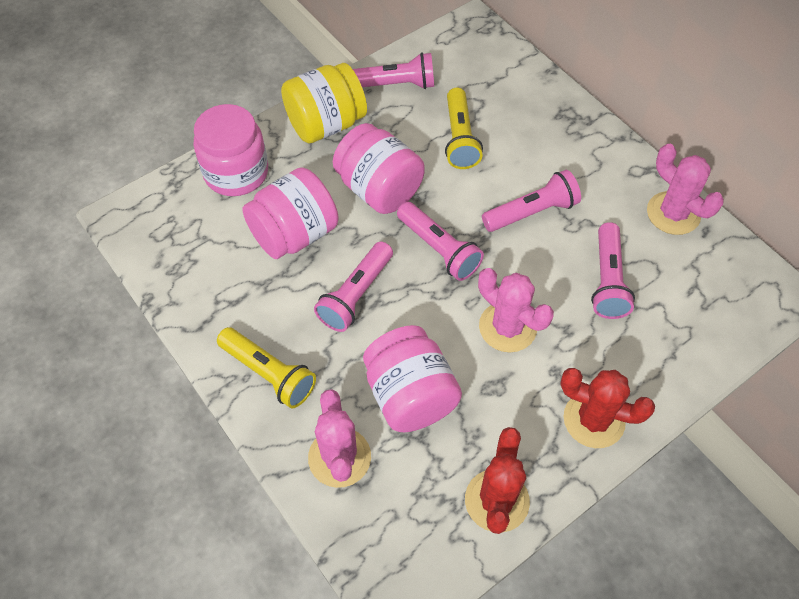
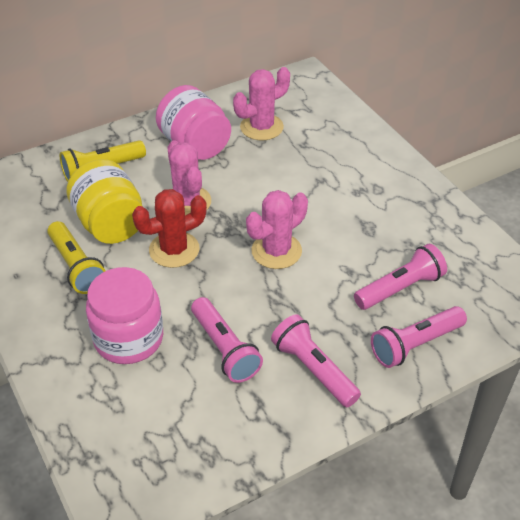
pink flashlight: 5 -> 4
pink jar: 4 -> 2
red cactus: 2 -> 1

